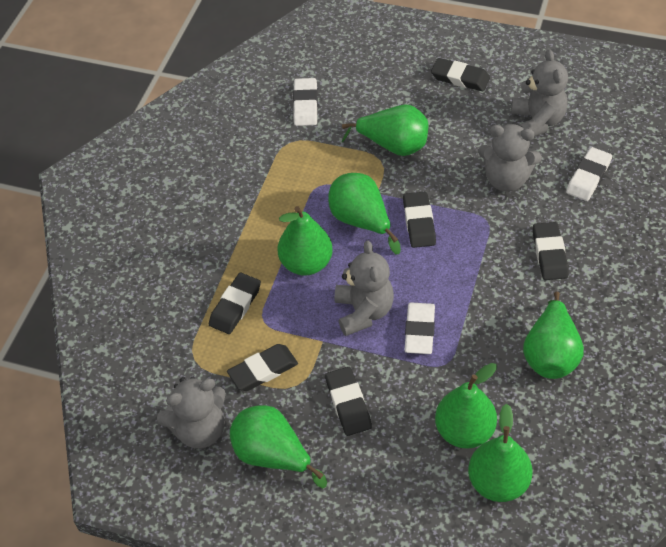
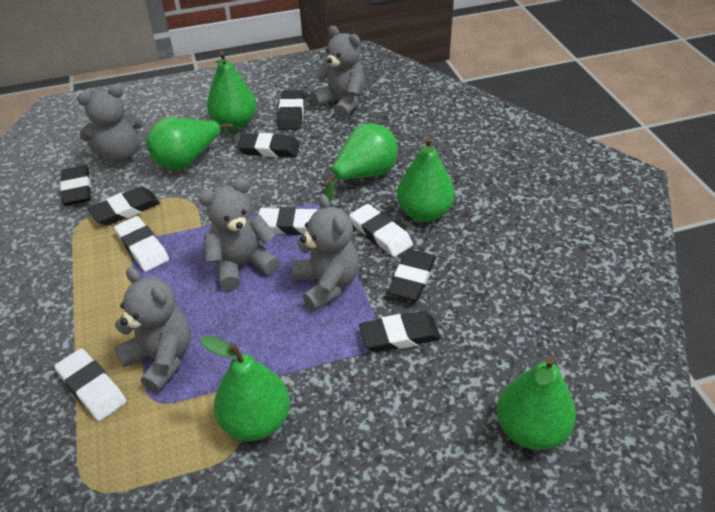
green pear: 7 -> 6
grey teddy bear: 4 -> 5
white eraser: 3 -> 4

